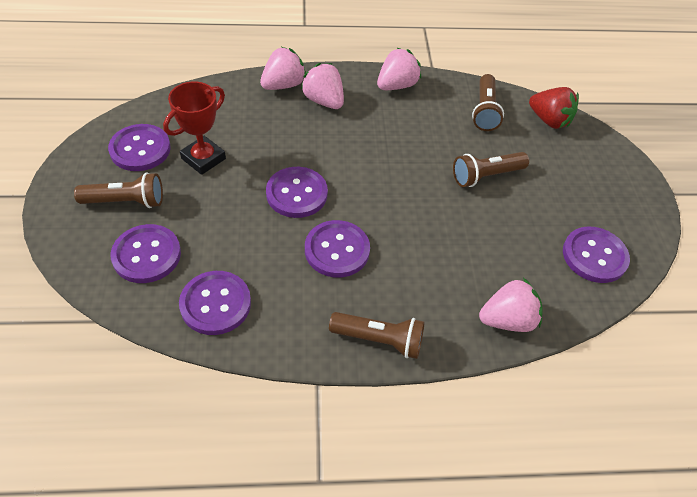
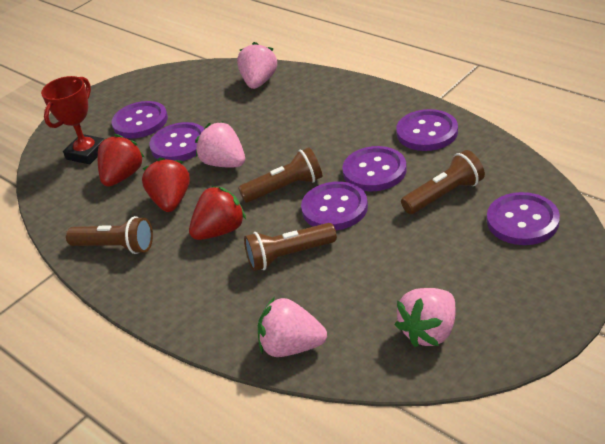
red strawberry: 1 -> 3

